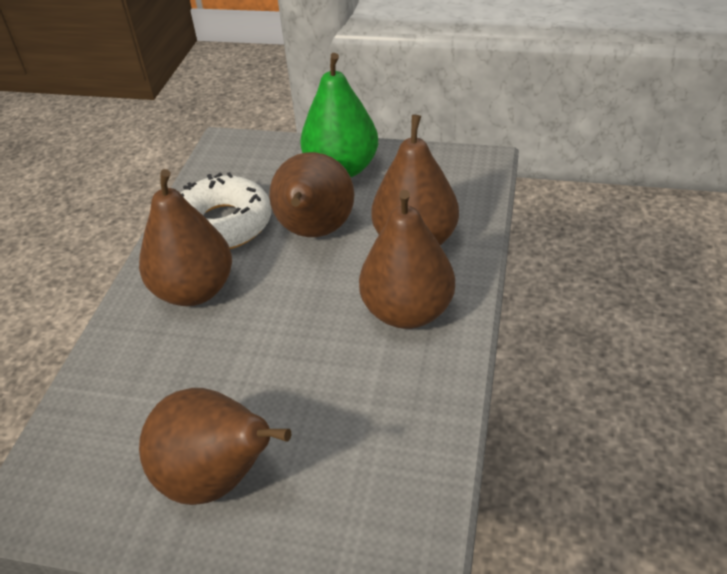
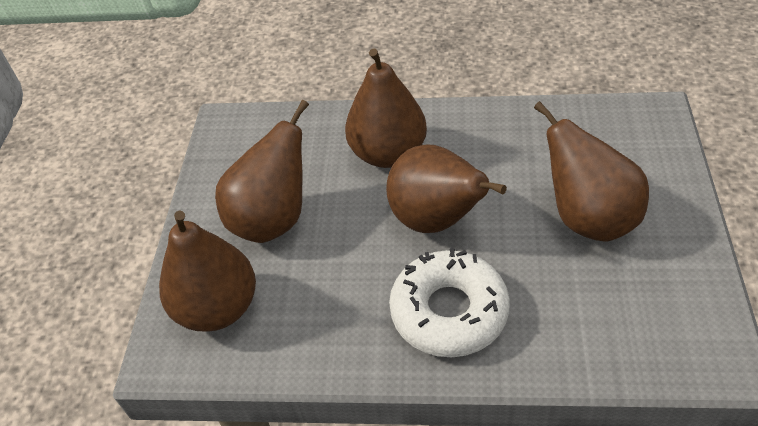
green pear: 1 -> 0

